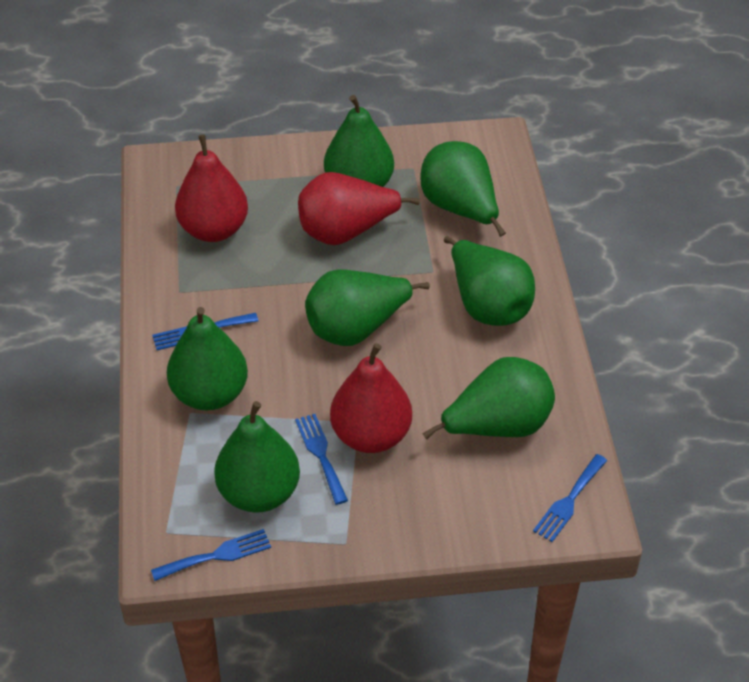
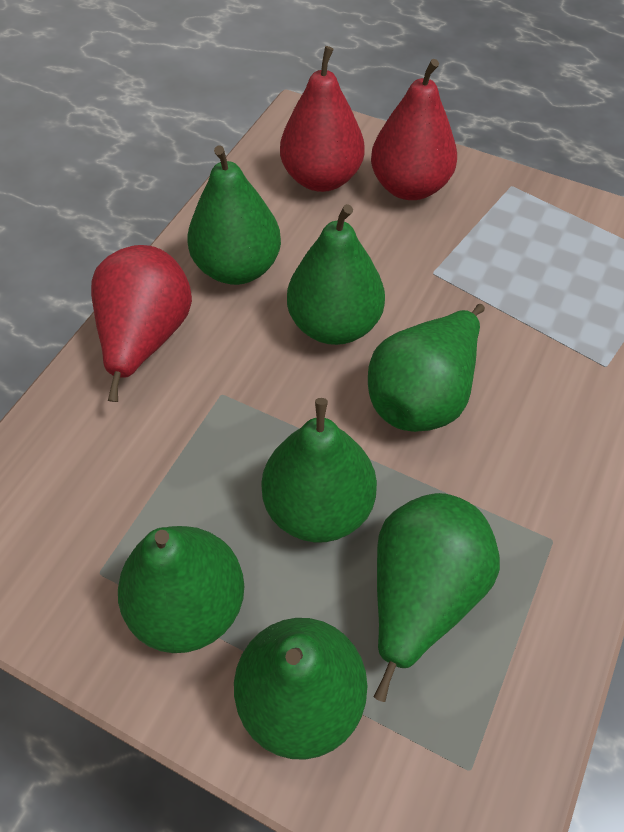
blue fork: 4 -> 0

